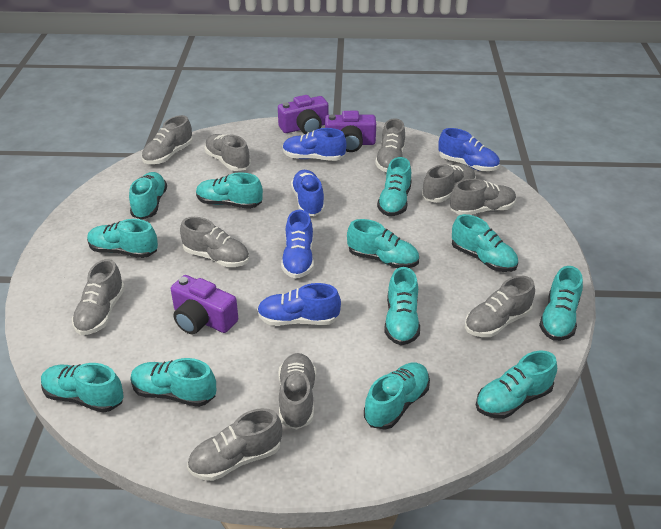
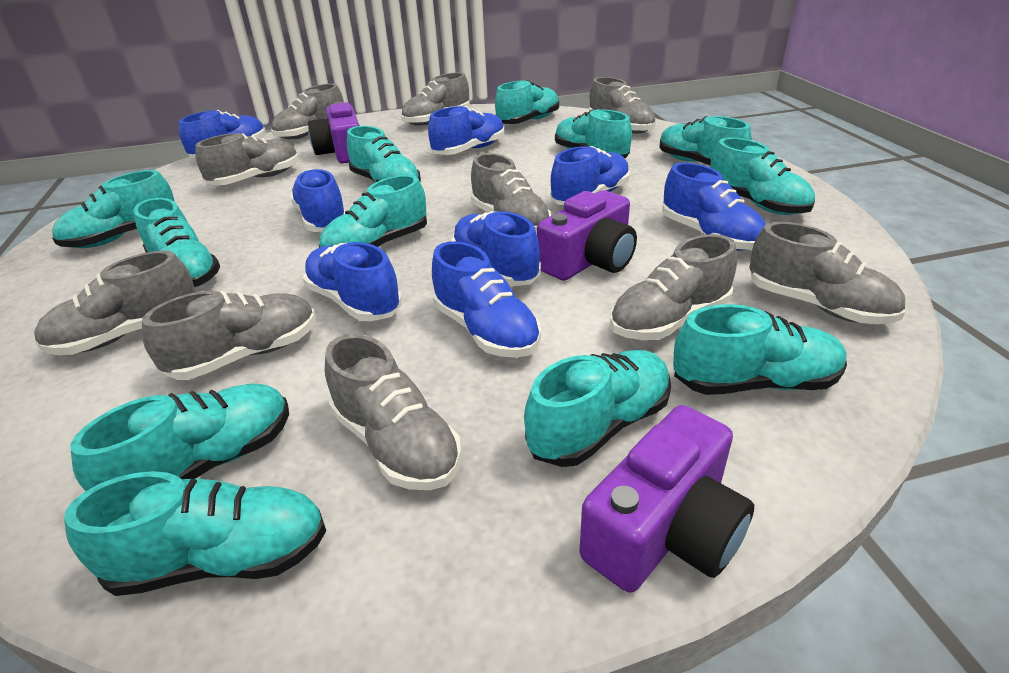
blue shoe: 5 -> 8

